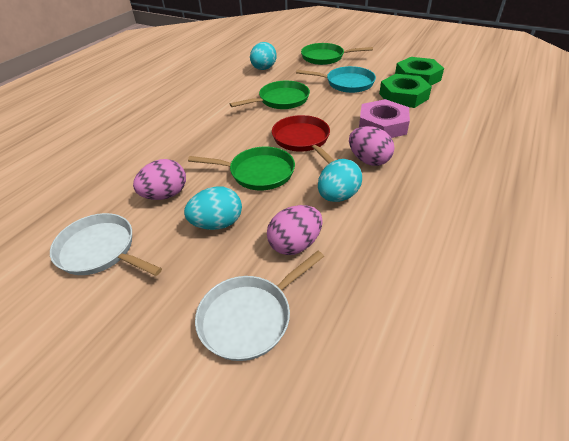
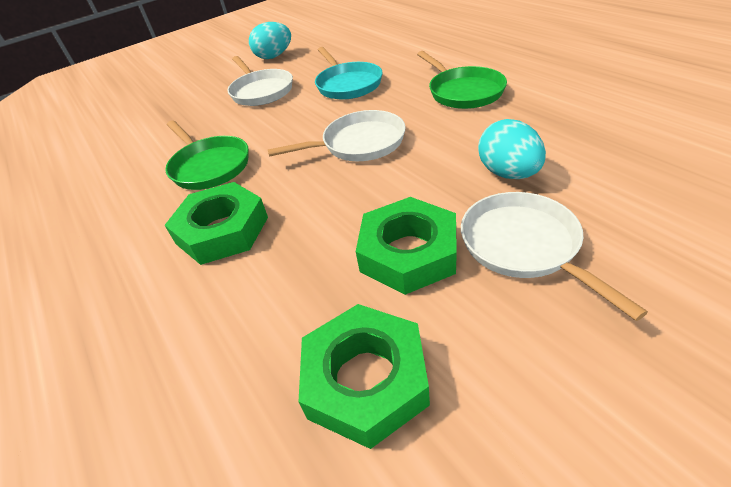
green nut: 2 -> 3
green pan: 3 -> 2
pink egg: 3 -> 0
pink nut: 1 -> 0
red pan: 1 -> 0
turquoise egg: 3 -> 2
white pan: 2 -> 3

